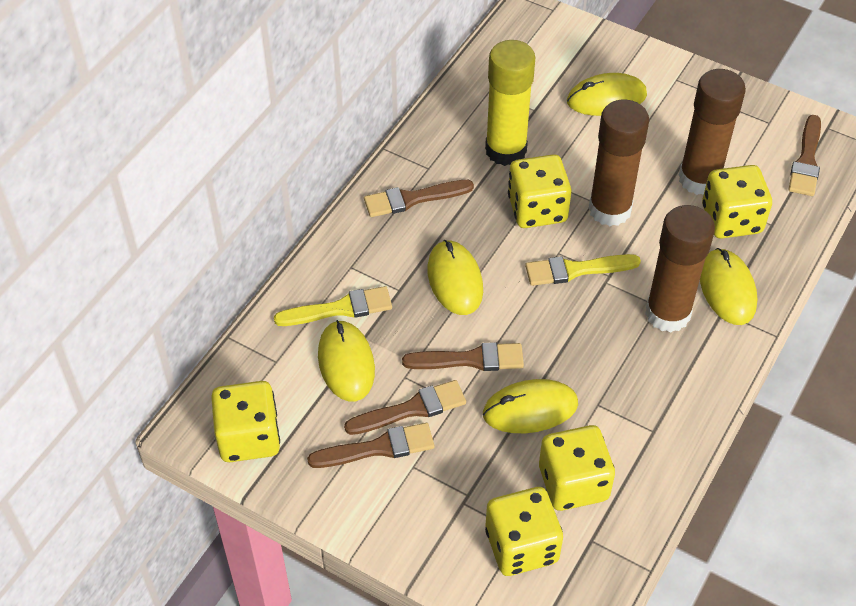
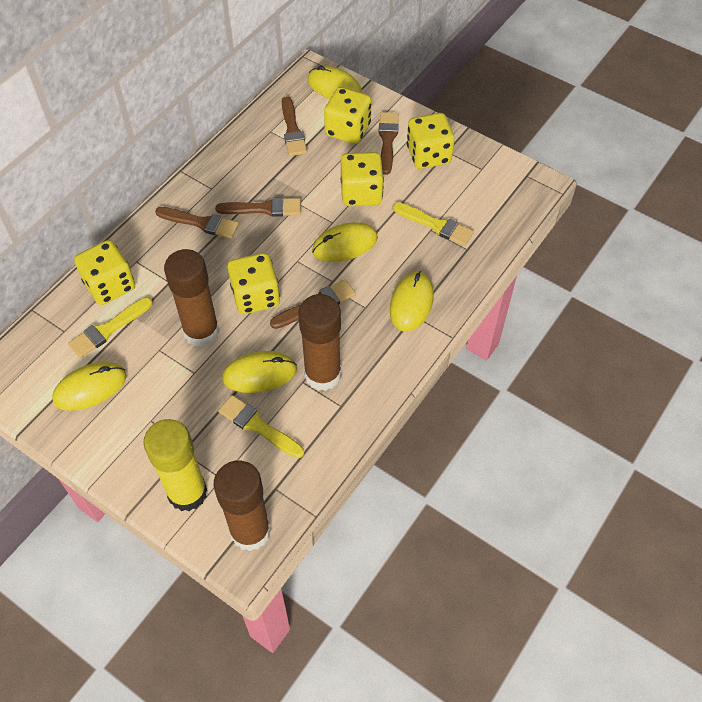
yellow brush: 2 -> 3

